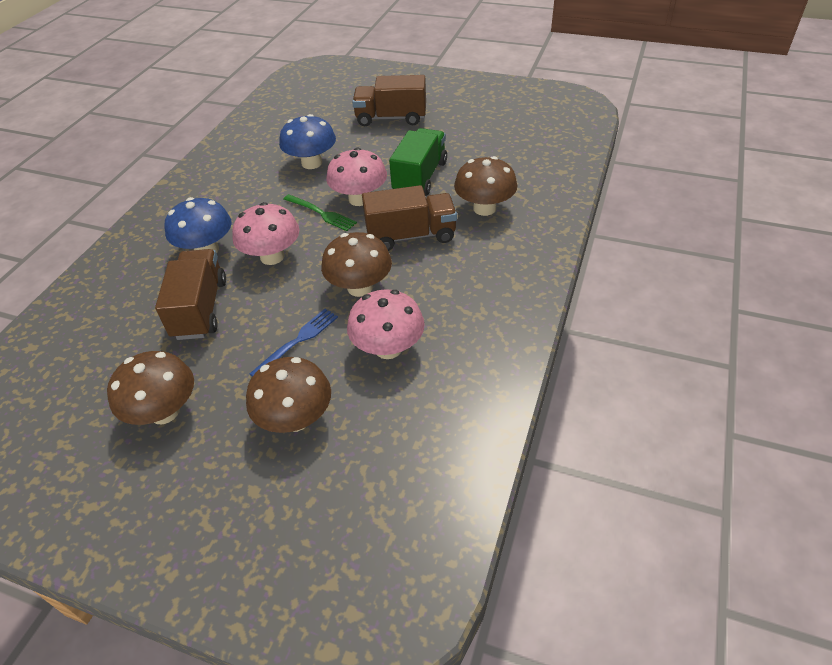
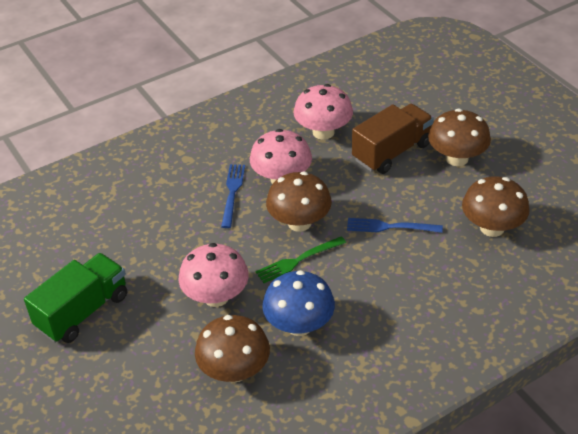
blue fork: 1 -> 2
blue mushroom: 2 -> 1
brown truck: 3 -> 1

